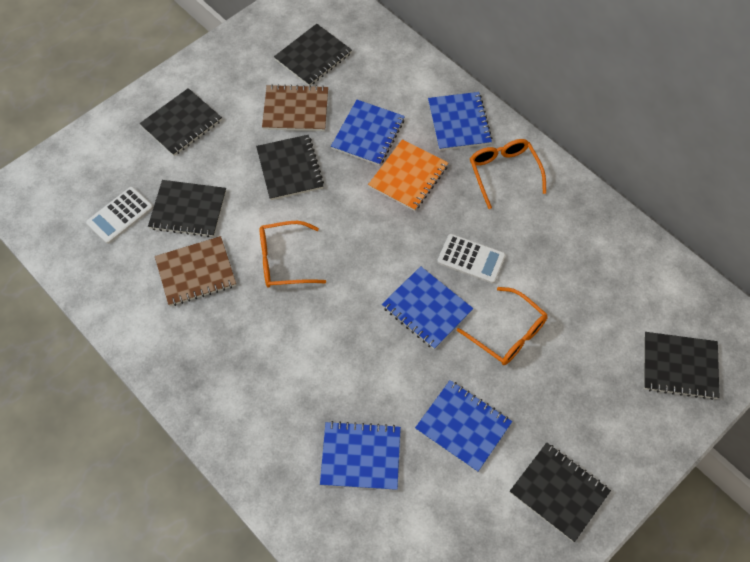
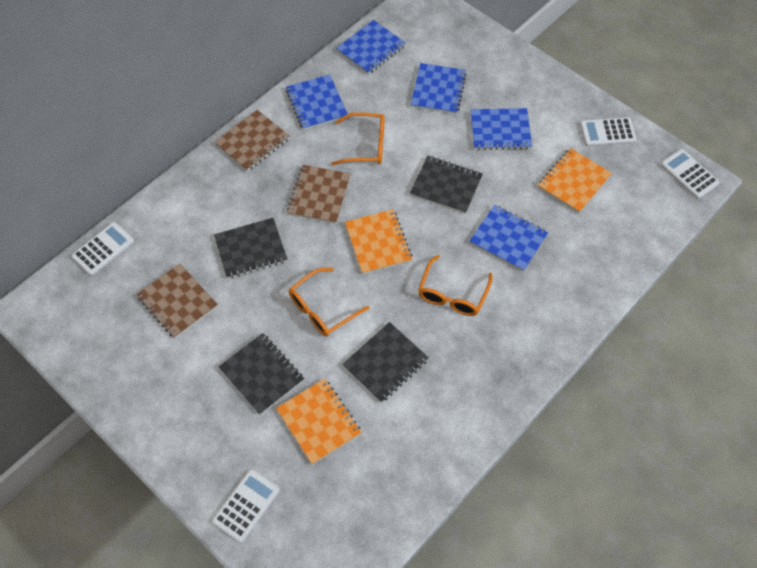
black notebook: 6 -> 4
brown notebook: 2 -> 3
orange notebook: 1 -> 3
white calculator: 2 -> 4

